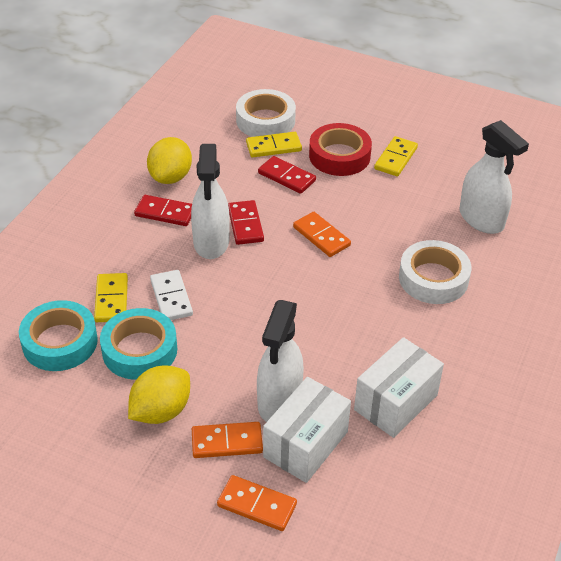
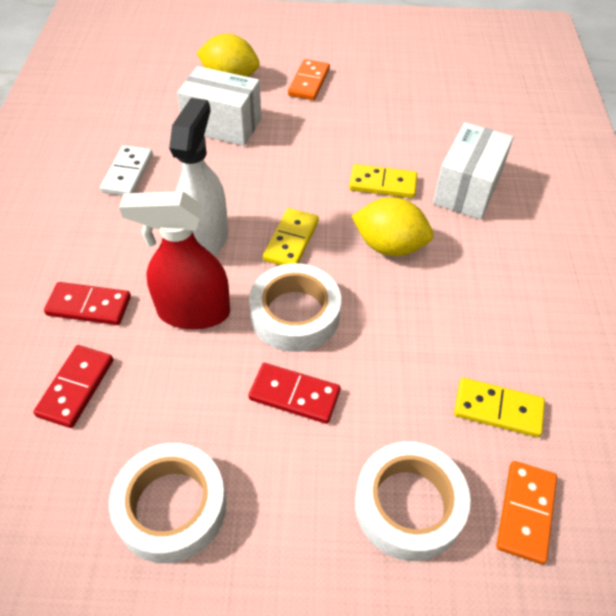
orange domino: 3 -> 2
red spray bottle: 0 -> 1
red tape: 1 -> 0
turquoise tape: 2 -> 0
white spray bottle: 3 -> 1
white tape: 2 -> 3

